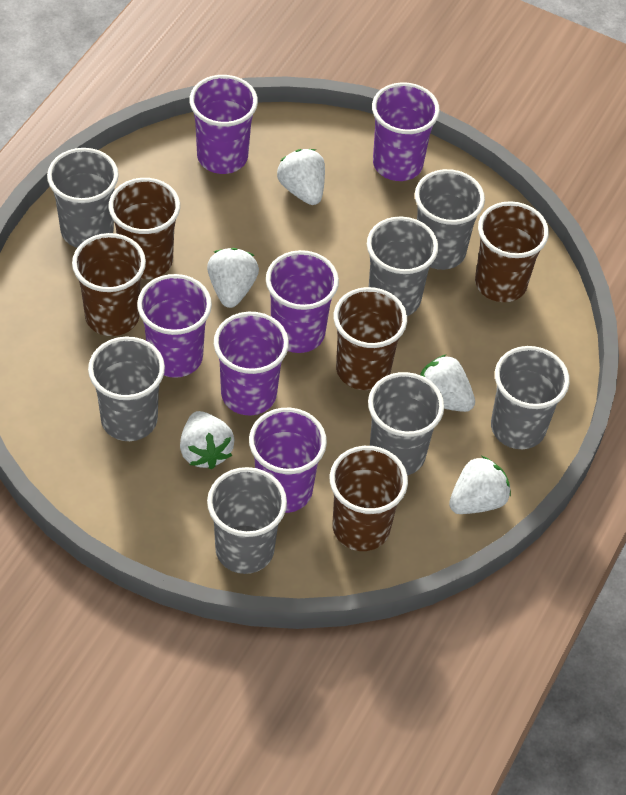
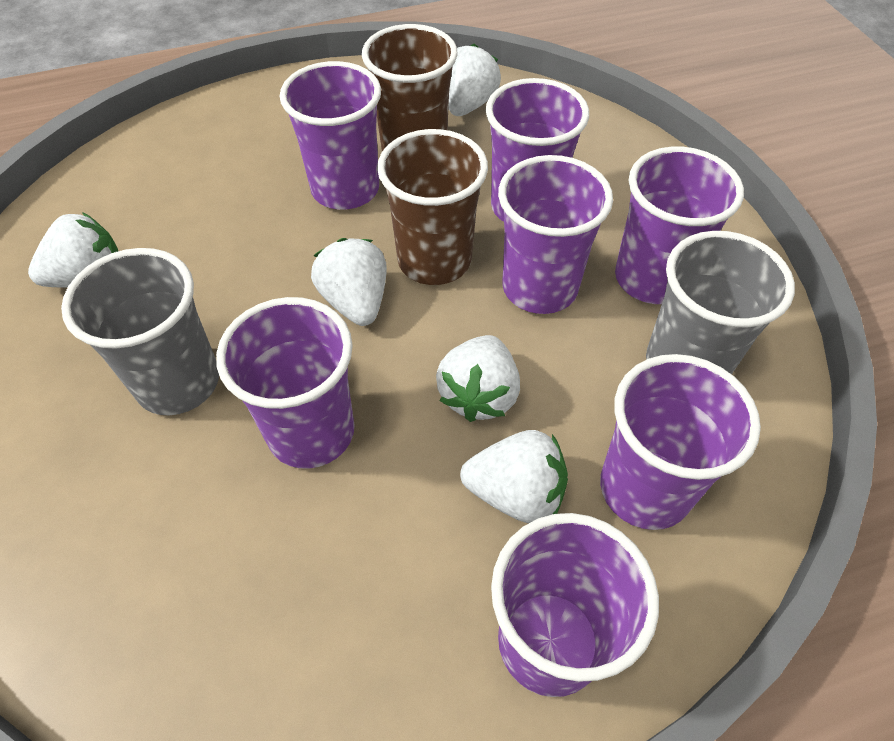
brown cup: 5 -> 2
grey cup: 7 -> 2
purple cup: 6 -> 7

